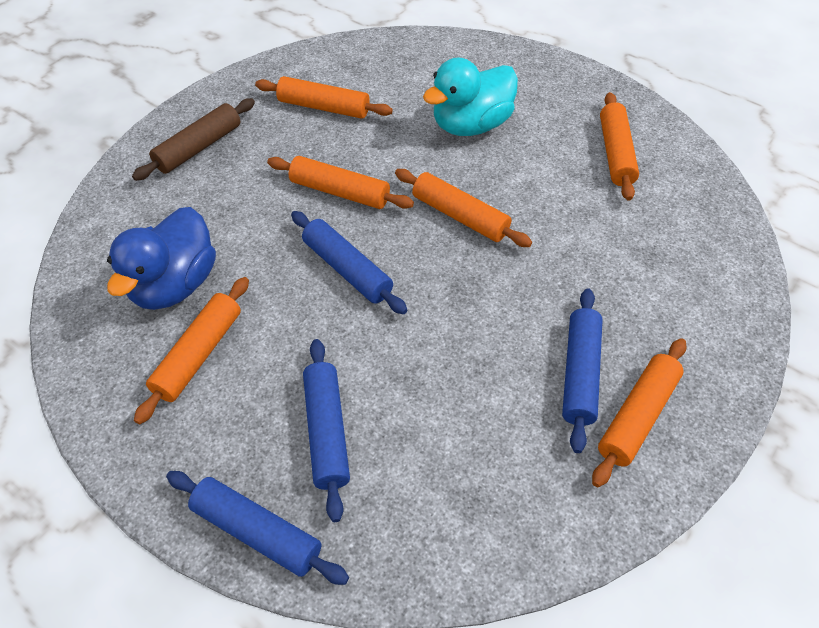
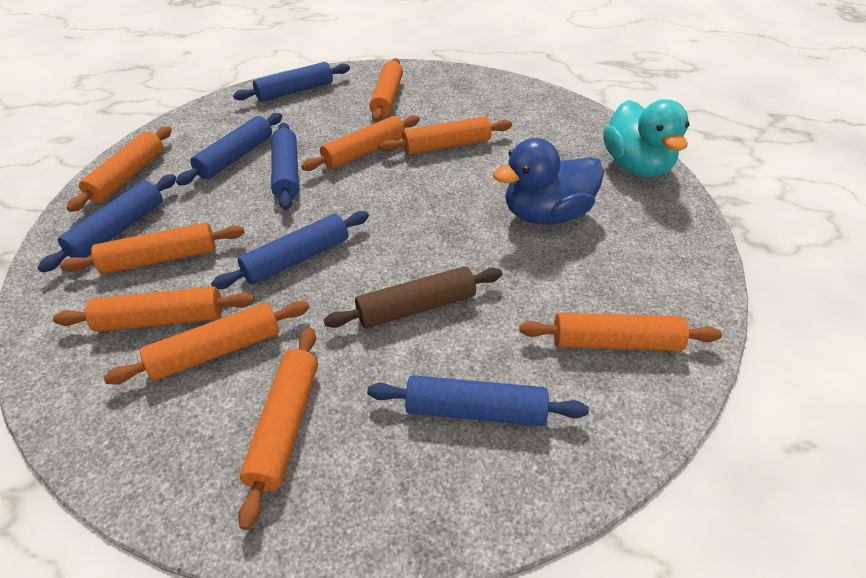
blue rolling pin: 4 -> 6
orange rolling pin: 6 -> 9

